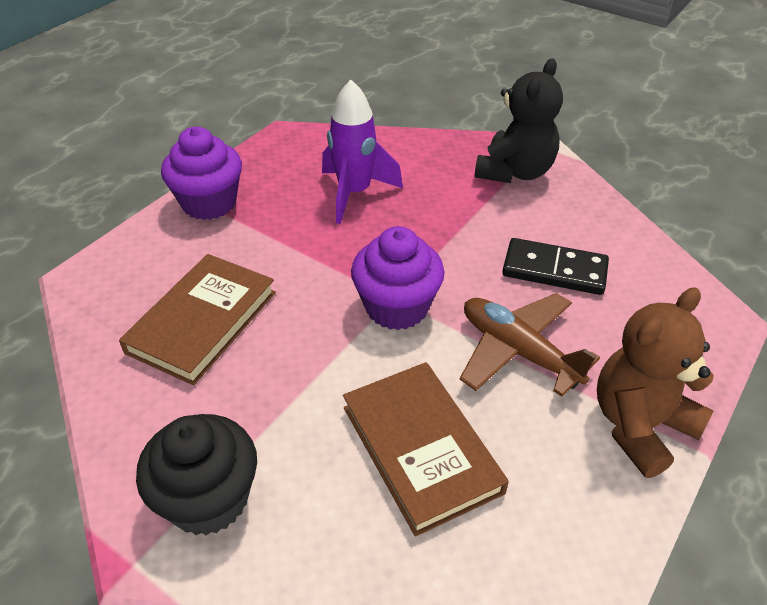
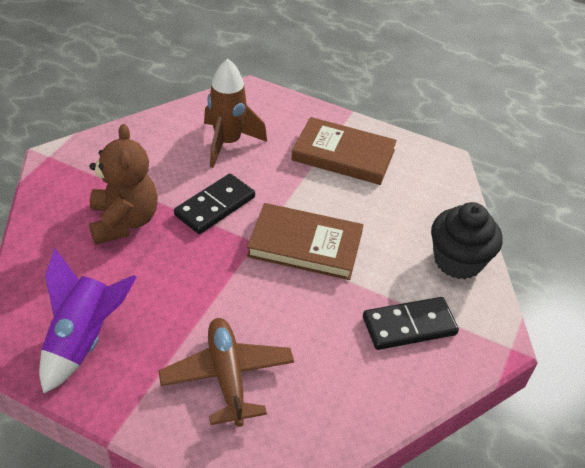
black domino: 1 -> 2
black teddy bear: 1 -> 0
brown rocket: 0 -> 1
purple cupcake: 2 -> 0

